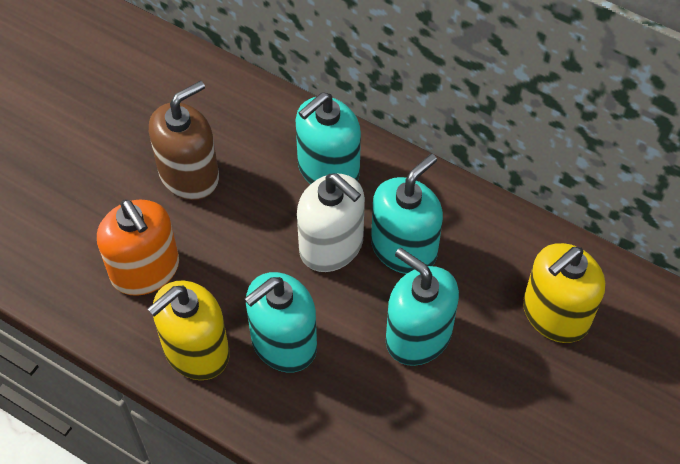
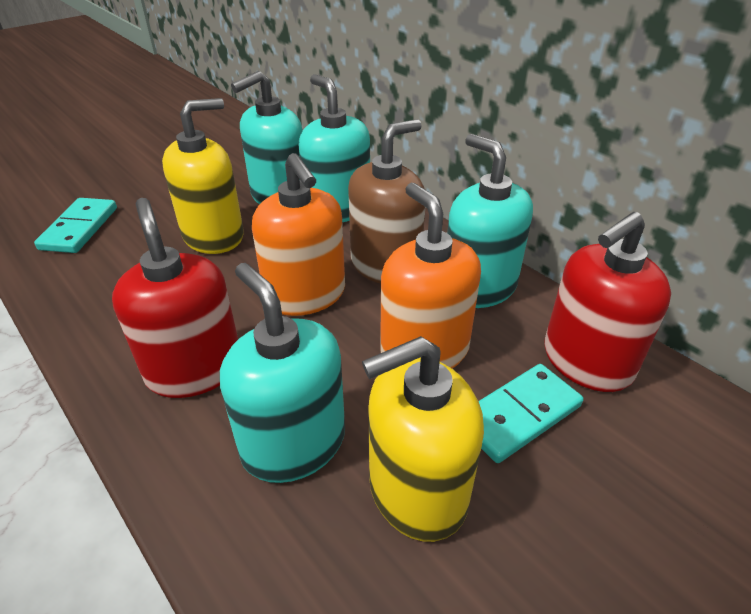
orange soap dispenser: 1 -> 2
red soap dispenser: 0 -> 2
turquoise domino: 0 -> 2
white soap dispenser: 1 -> 0

